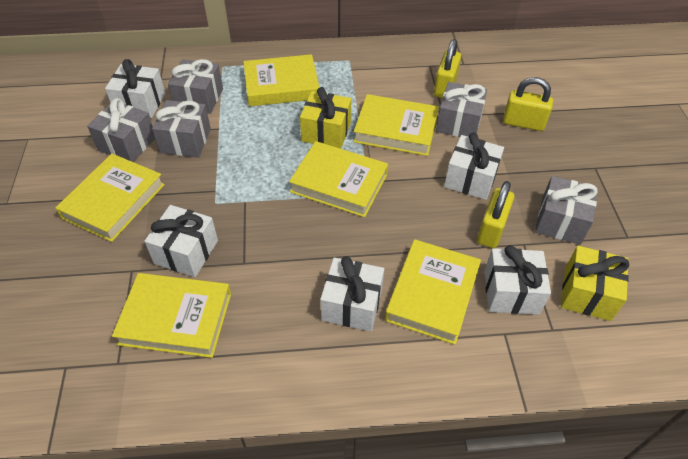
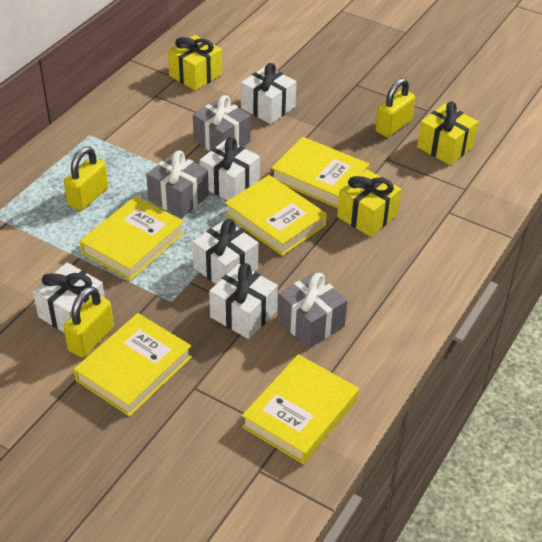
grey gift: 5 -> 3
yellow book: 6 -> 5
yellow gift: 2 -> 3

